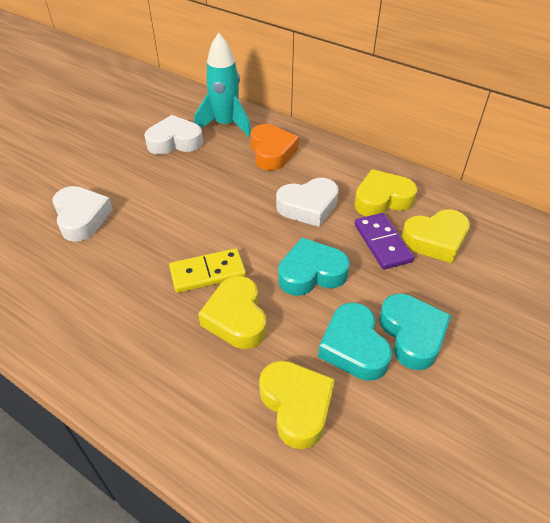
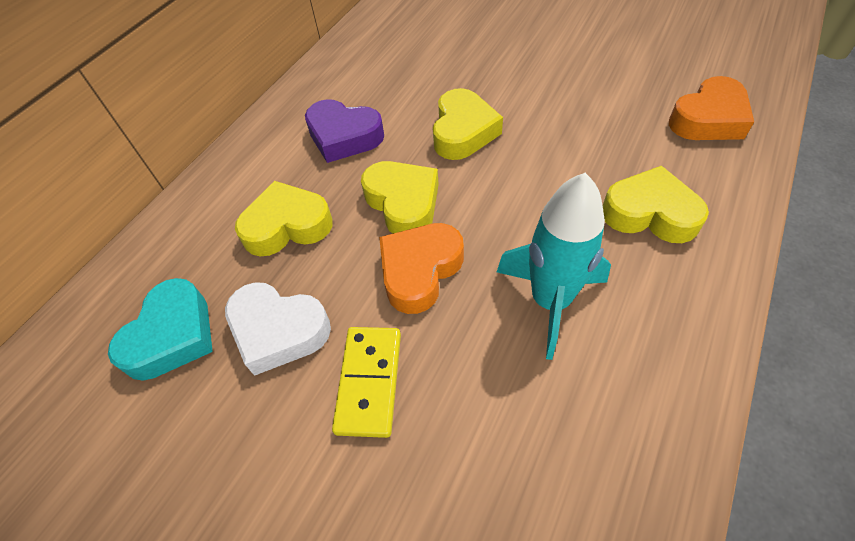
orange heart: 1 -> 2
purple domino: 1 -> 0
purple heart: 0 -> 1
turquoise heart: 3 -> 1
white heart: 3 -> 1

